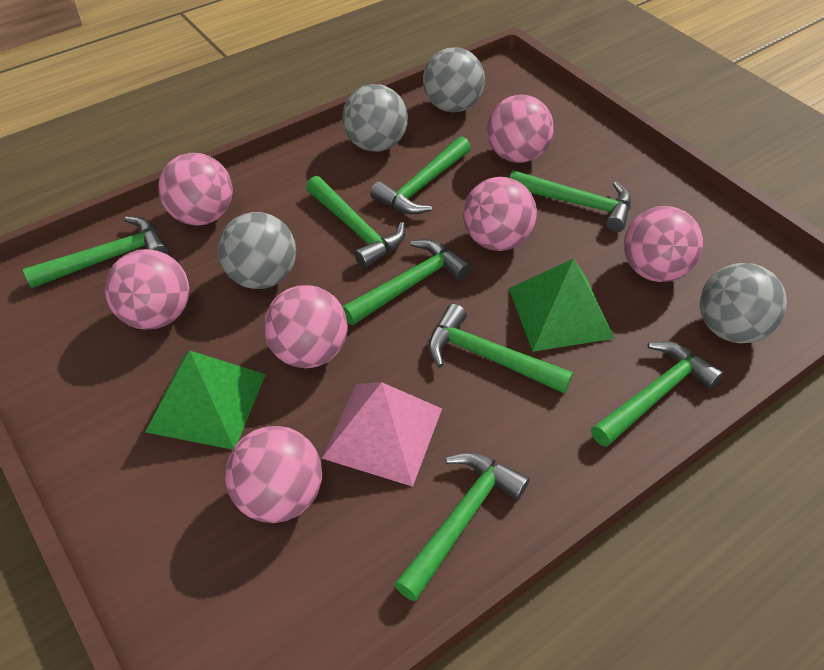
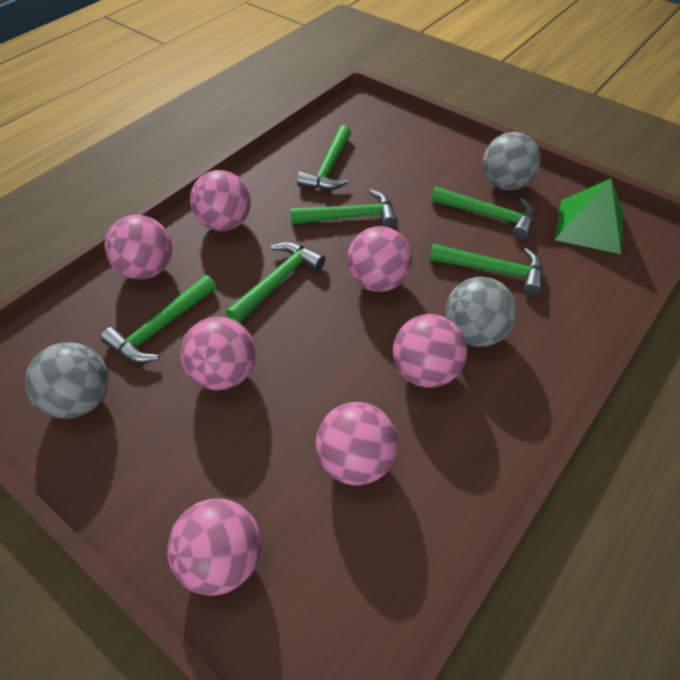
green hammer: 8 -> 6
green pyramid: 2 -> 1
grey ball: 4 -> 3
pink pyramid: 1 -> 0

